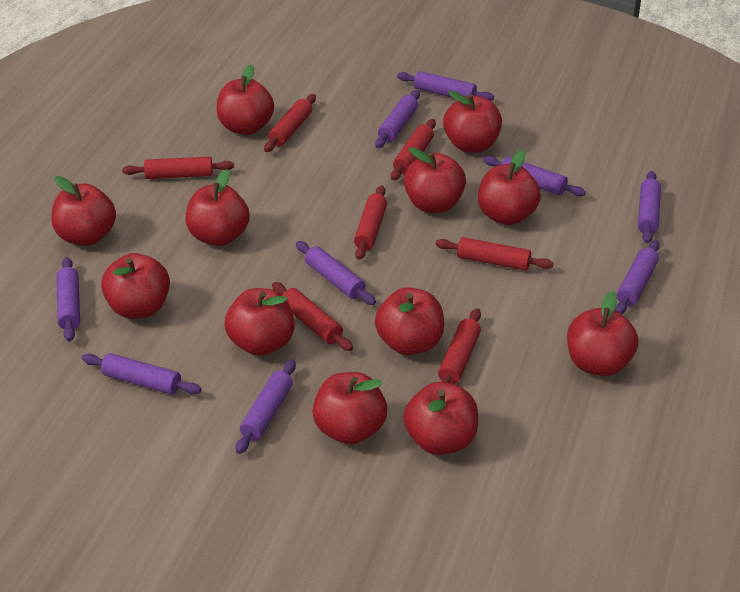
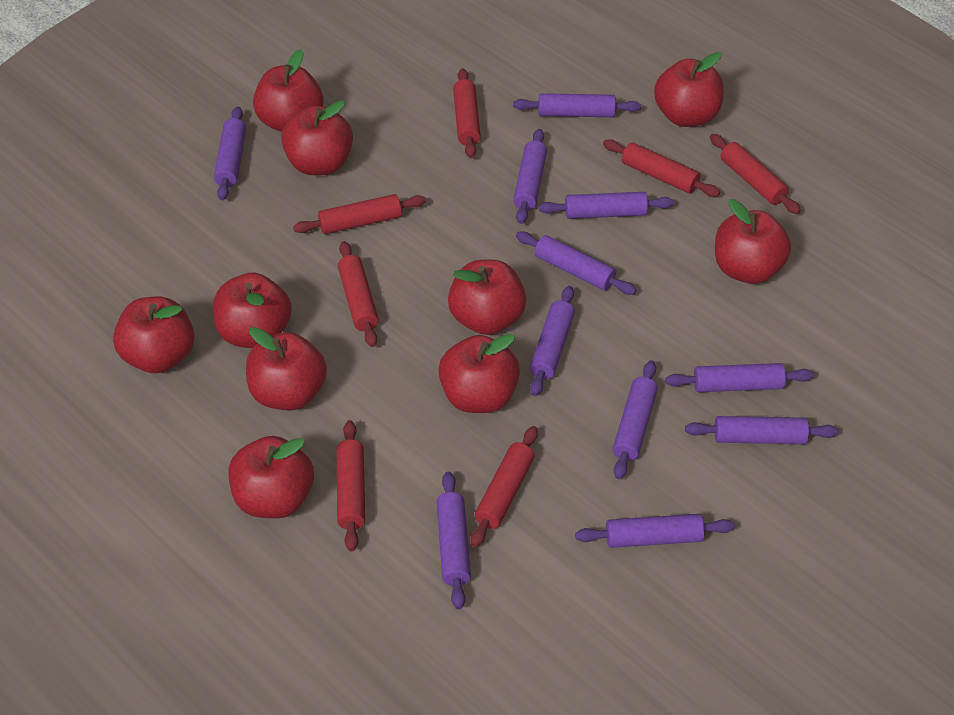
purple rolling pin: 9 -> 11
red apple: 12 -> 10

